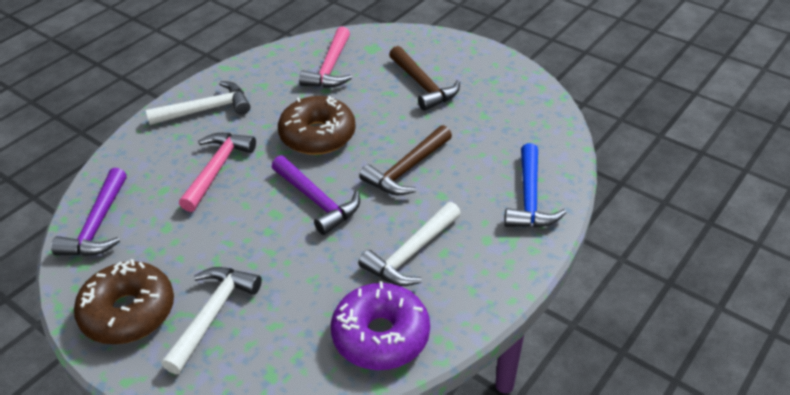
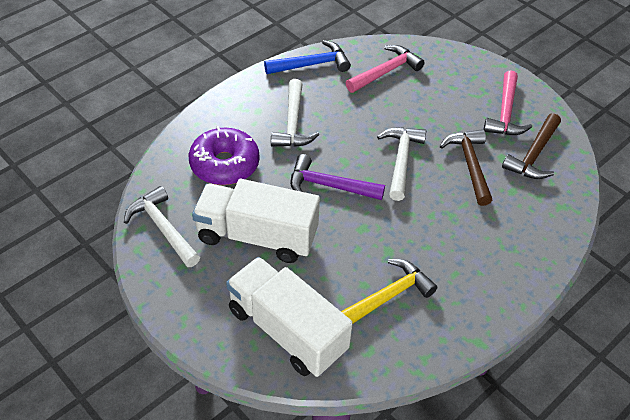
brown donut: 2 -> 0
purple hammer: 2 -> 1
white truck: 0 -> 2
yellow hammer: 0 -> 1

